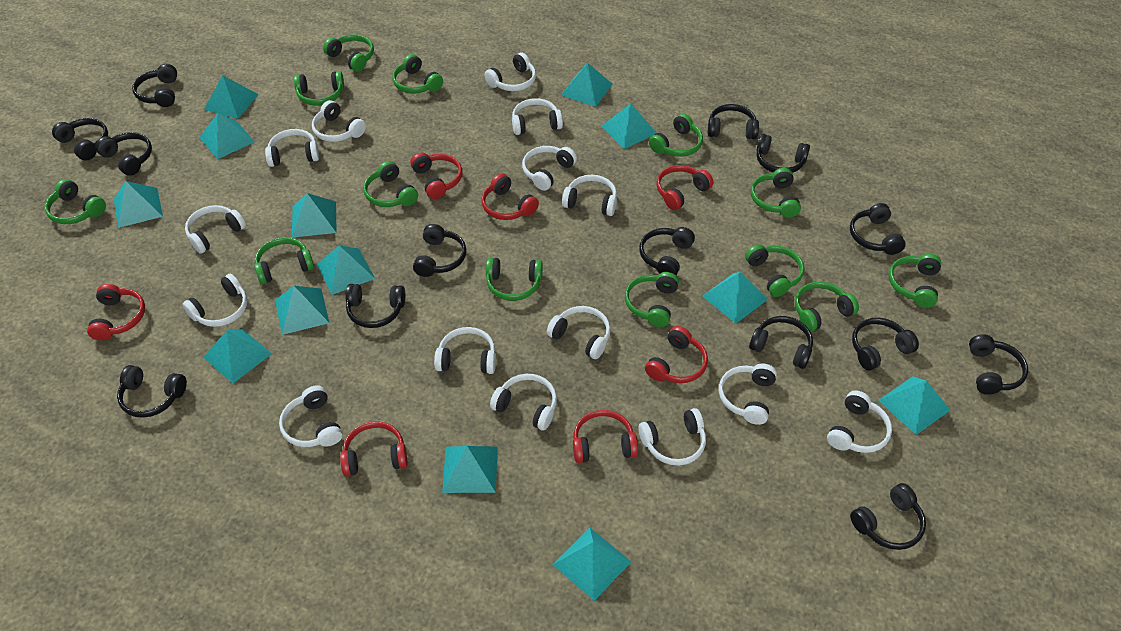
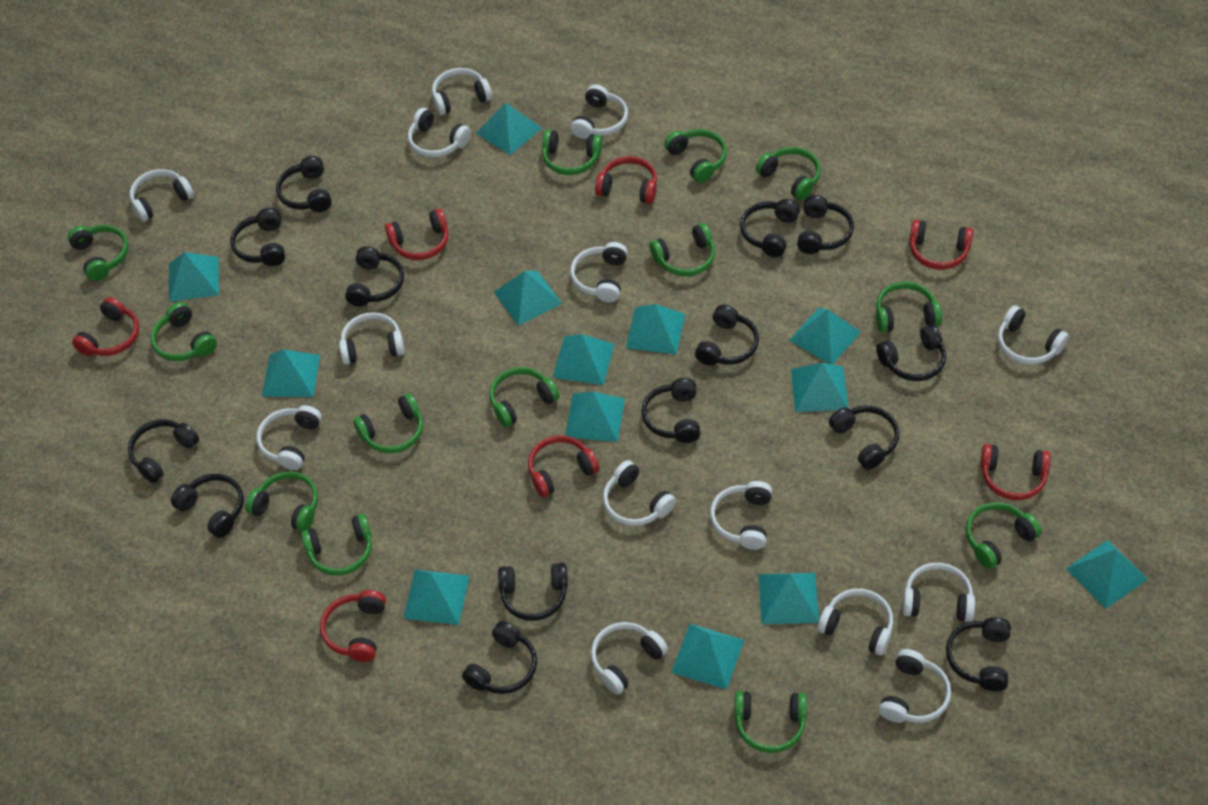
white headphones: 15 -> 14

